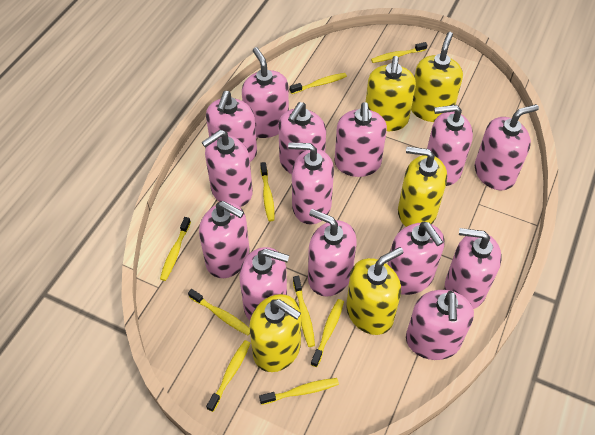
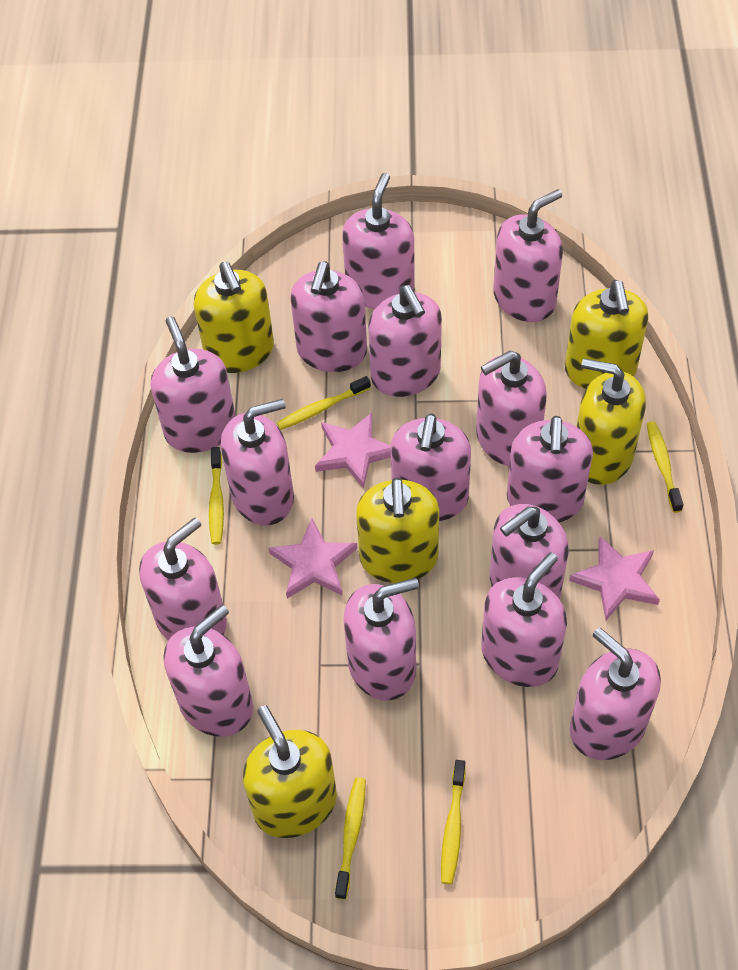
pink soap dispenser: 14 -> 15
pink star: 0 -> 3
yellow toothbrush: 9 -> 5

